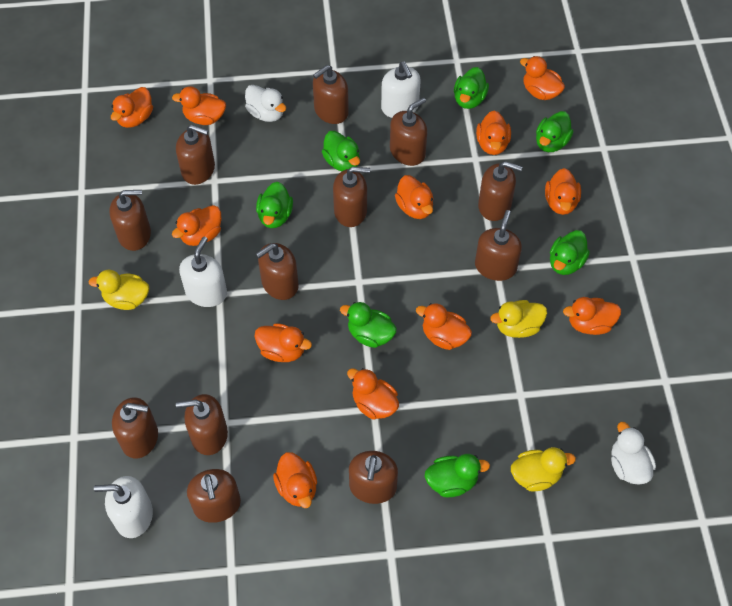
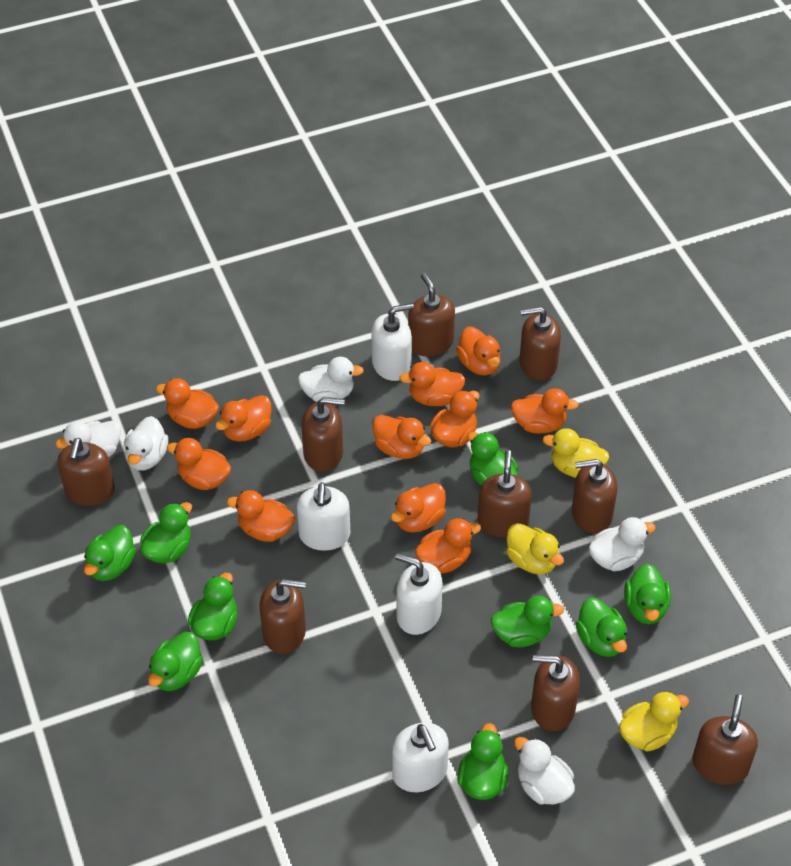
brown soap dispenser: 12 -> 9
green duck: 7 -> 9
orange duck: 12 -> 11
white duck: 2 -> 5
white soap dispenser: 3 -> 4

